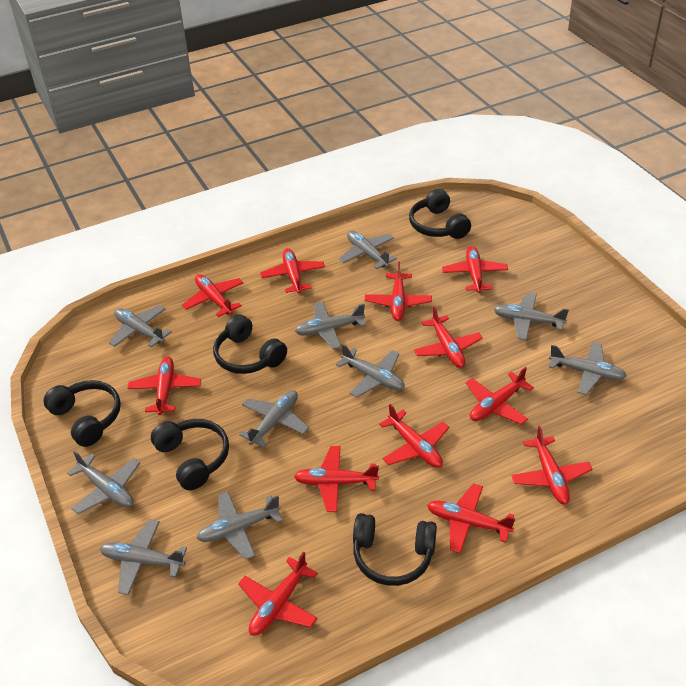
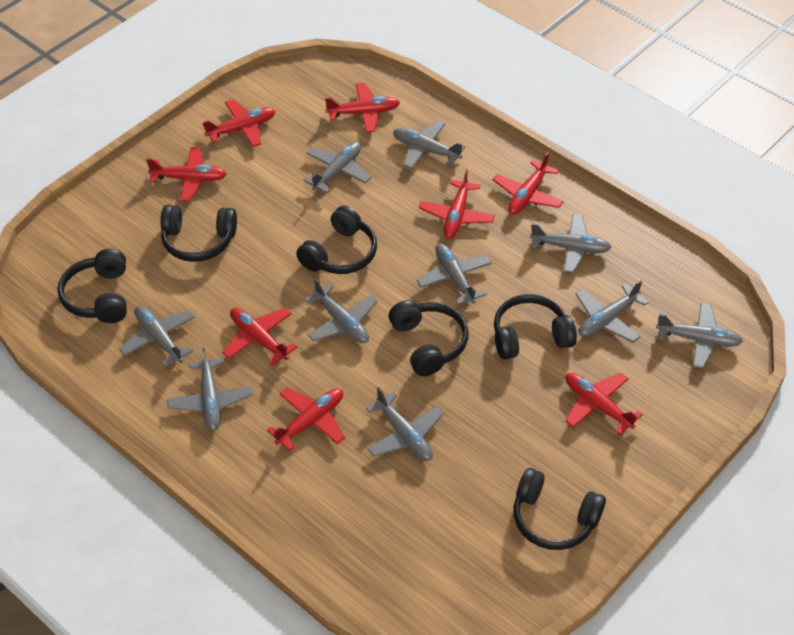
black headphones: 5 -> 6
red plane: 12 -> 8

